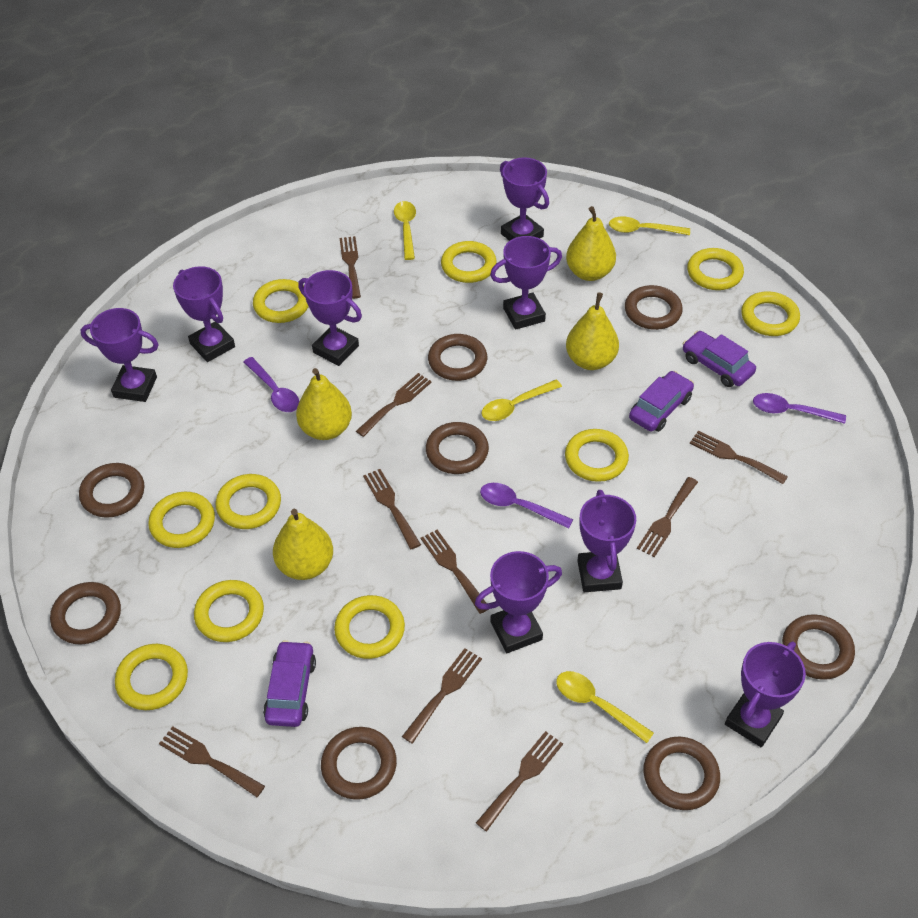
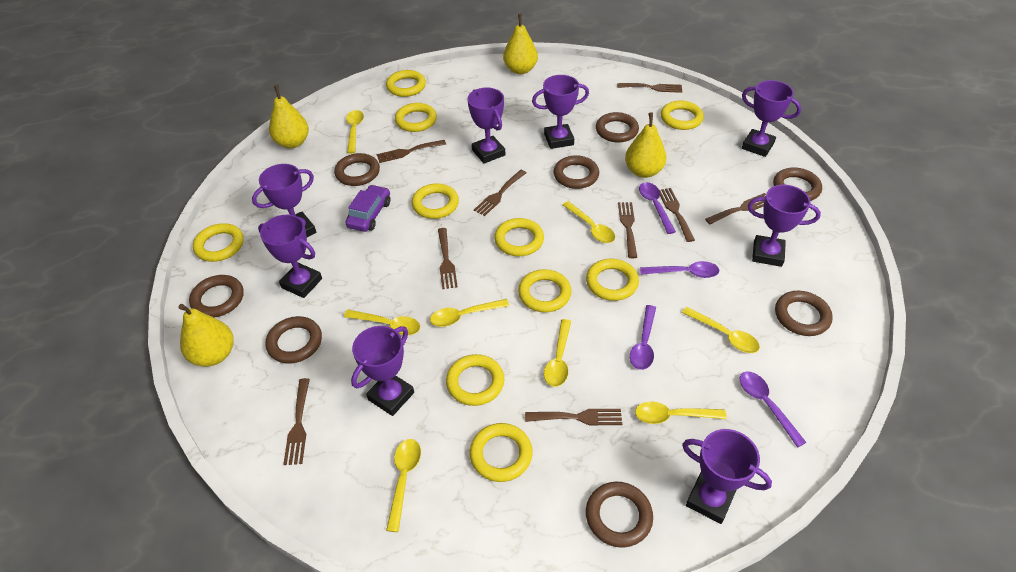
purple car: 3 -> 1
purple spoon: 3 -> 4
yellow spoon: 4 -> 8

